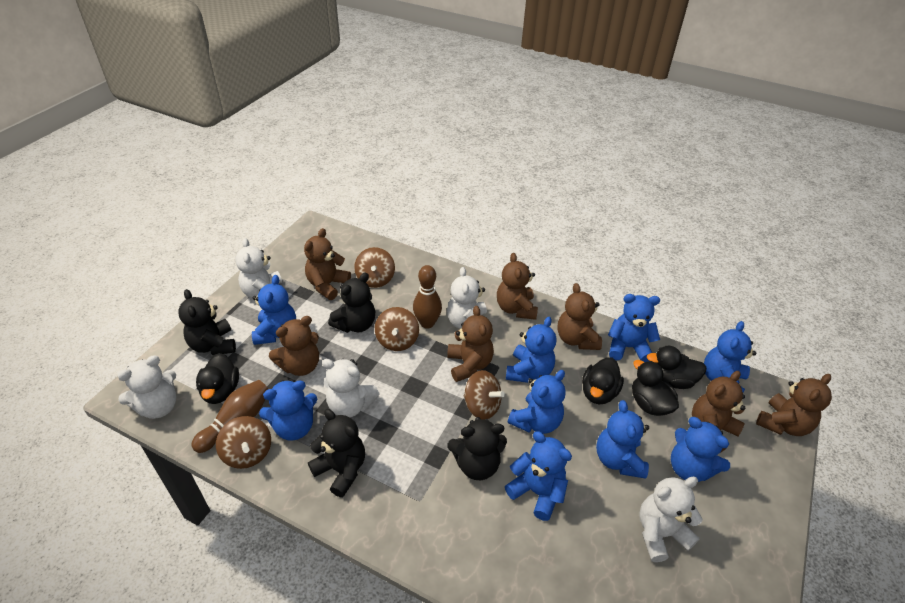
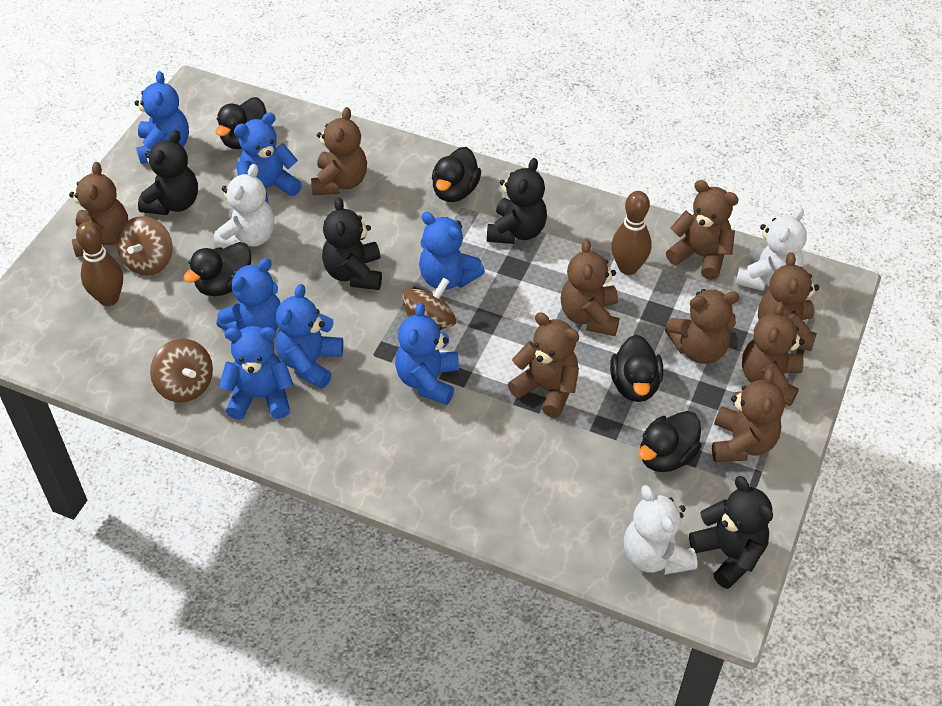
black duck: 4 -> 5
blue teddy bear: 9 -> 7
brown spinning top: 4 -> 3
brown teddy bear: 7 -> 9
white teddy bear: 5 -> 3

